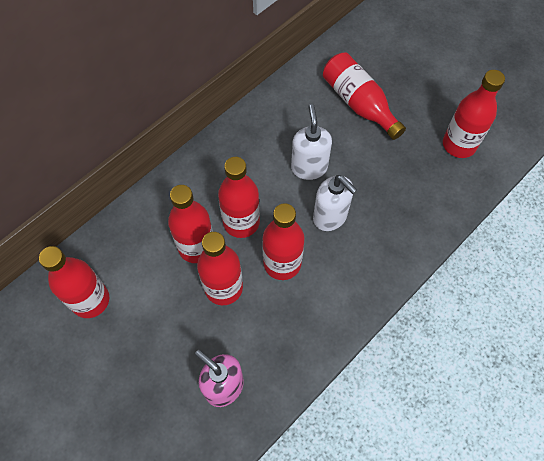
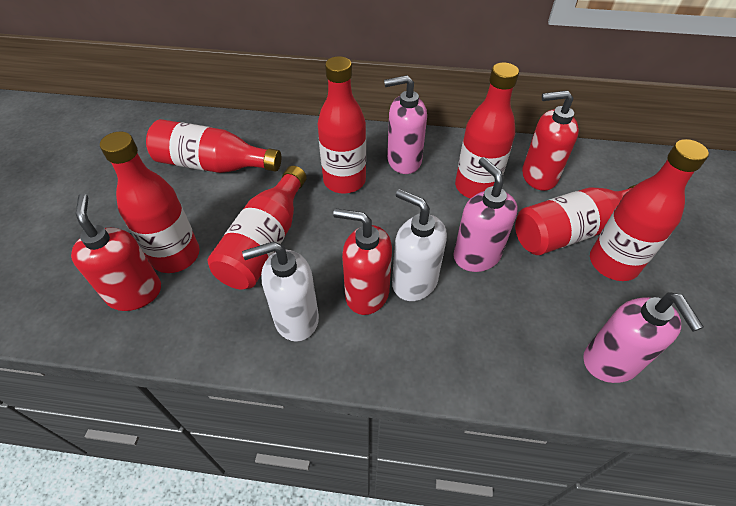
pink soap dispenser: 1 -> 3
red soap dispenser: 0 -> 3

